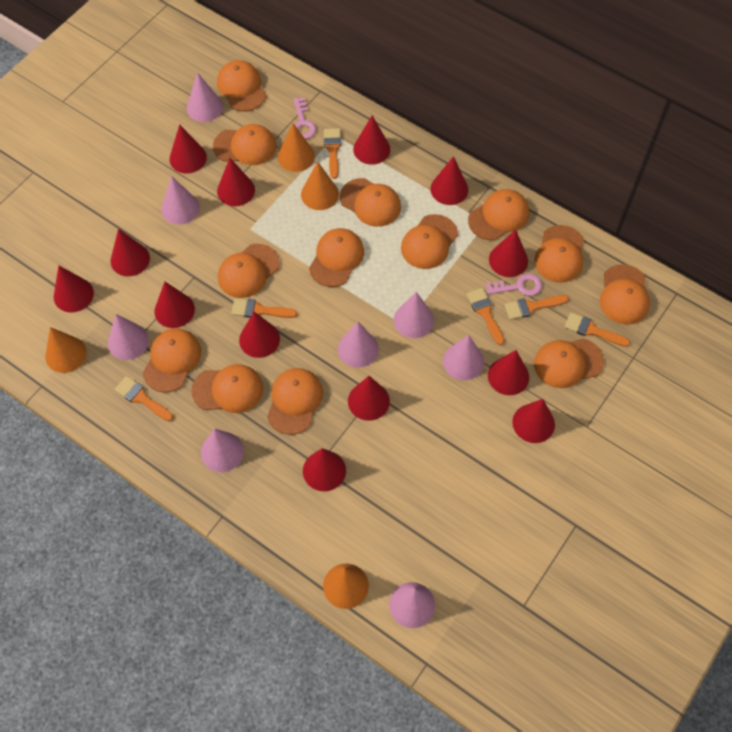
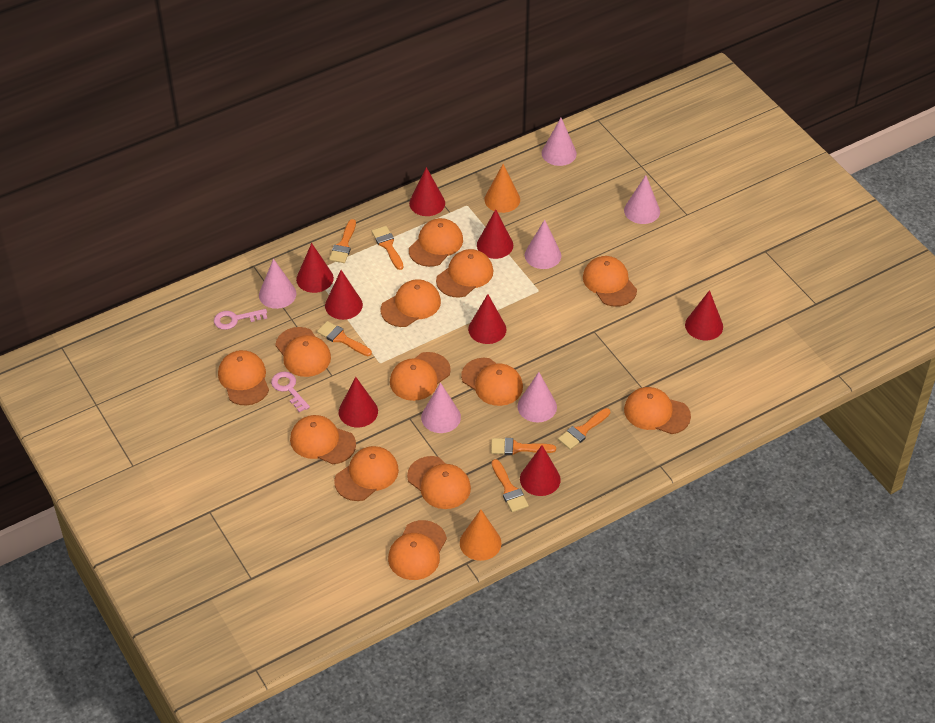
orange cone: 4 -> 2
pink cone: 8 -> 6
red cone: 13 -> 8

